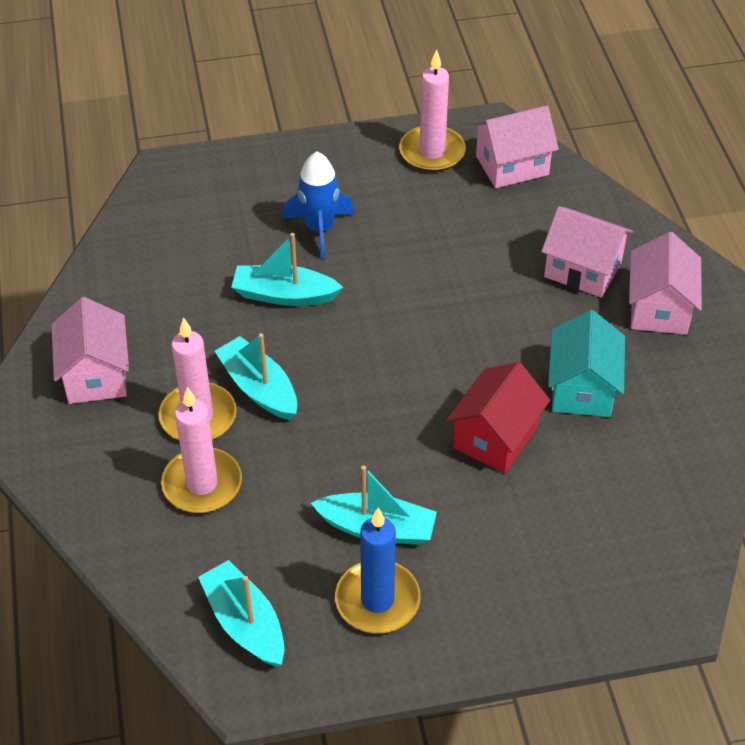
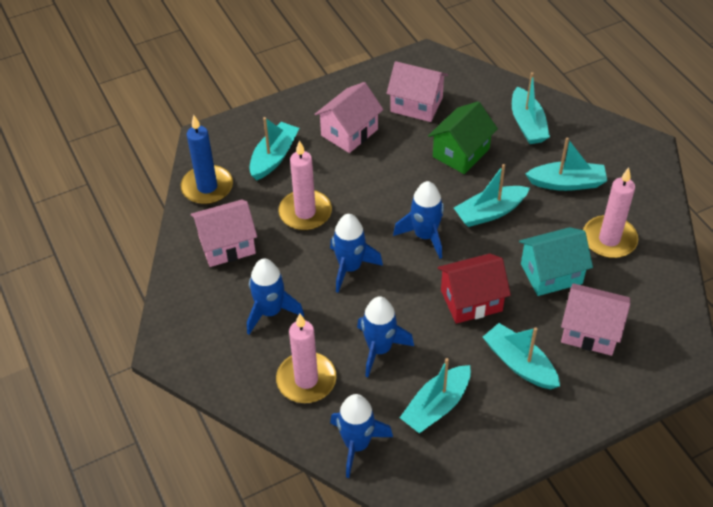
blue rocket: 1 -> 5
green house: 0 -> 1
turquoise boat: 4 -> 6

